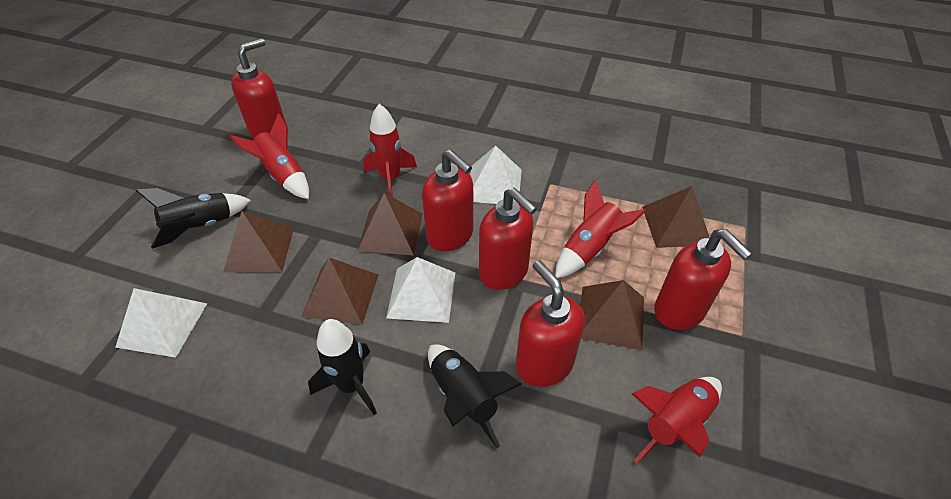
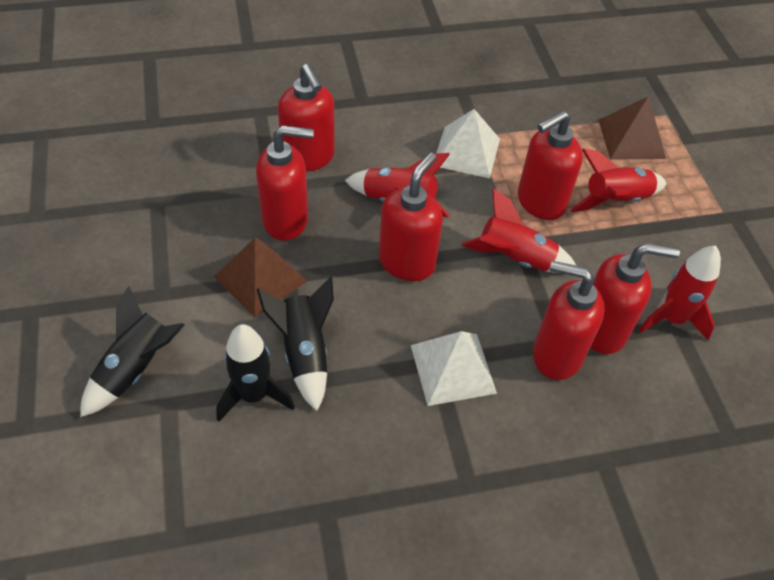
brown pyramid: 5 -> 2
red soap dispenser: 5 -> 6
white pyramid: 3 -> 2

